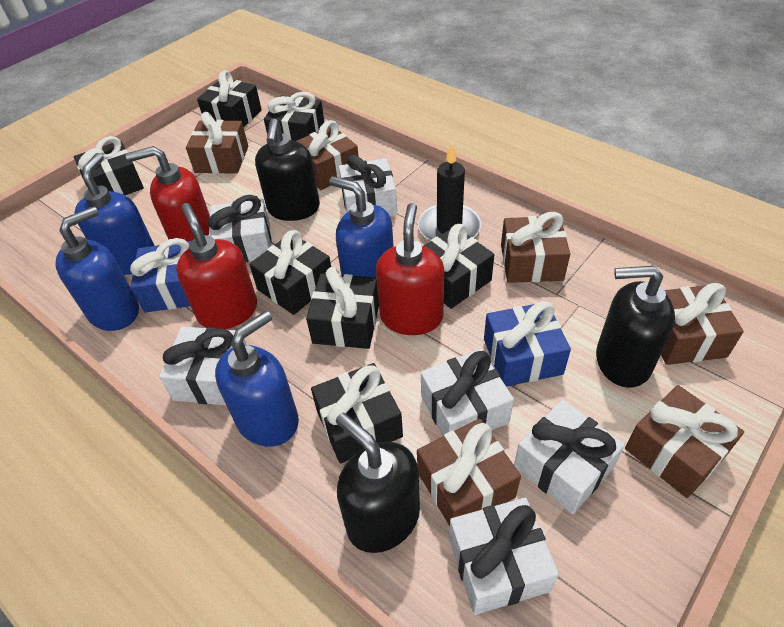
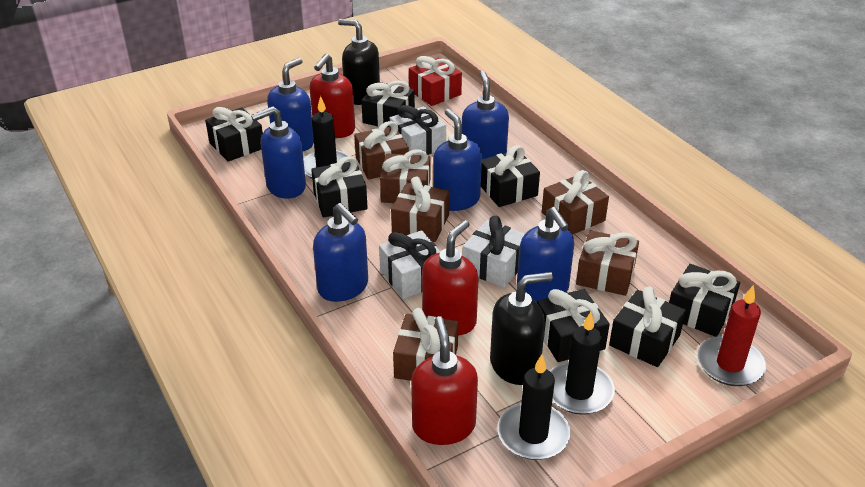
black candle: 1 -> 3
black soap dispenser: 3 -> 2
blue gift: 2 -> 0
blue soap dispenser: 4 -> 6
red candle: 0 -> 1
red gift: 0 -> 1
white gift: 6 -> 3

